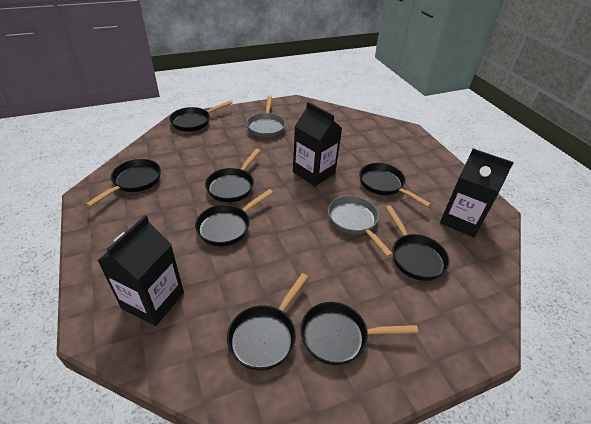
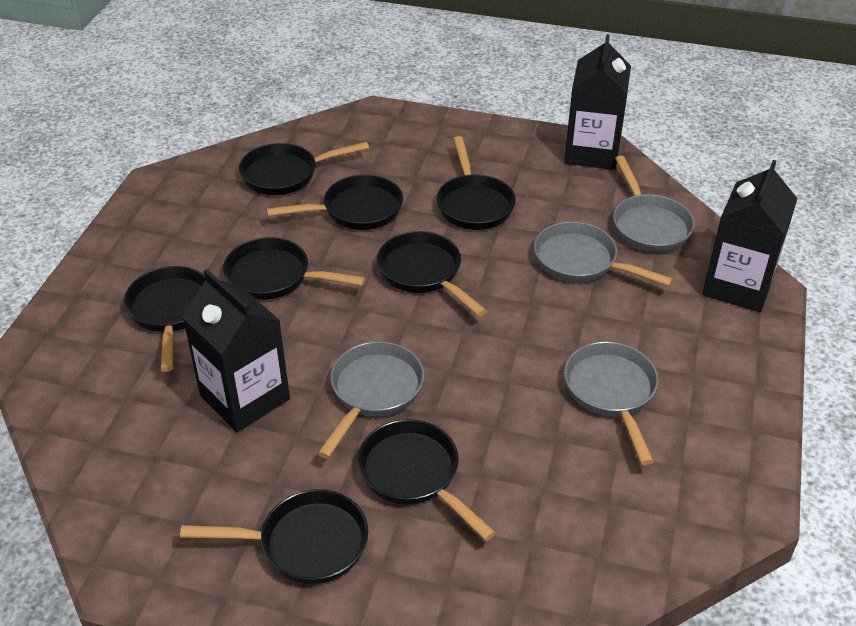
grey pan: 2 -> 4

